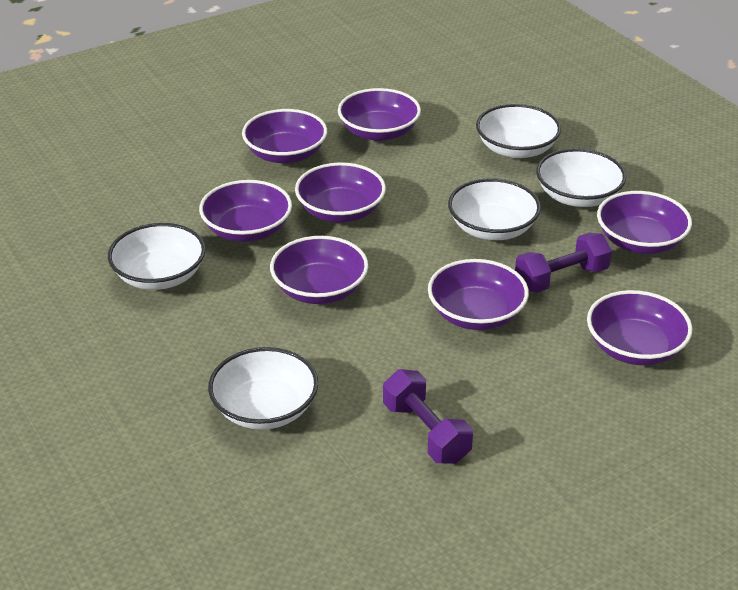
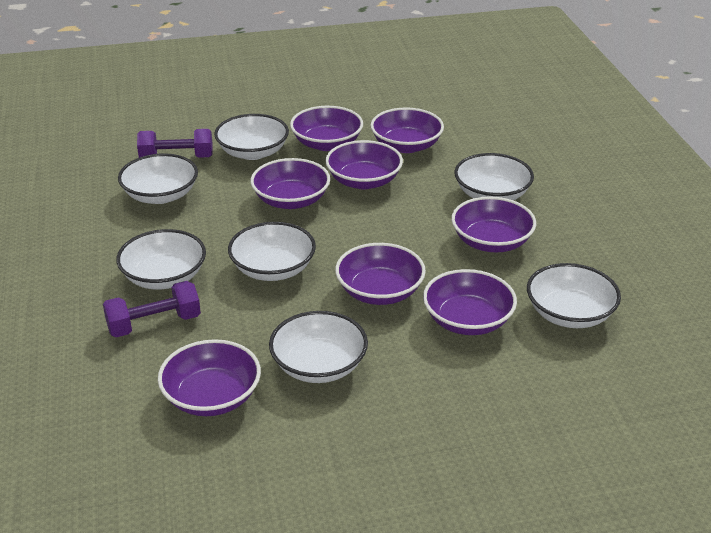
white bowl: 5 -> 7

